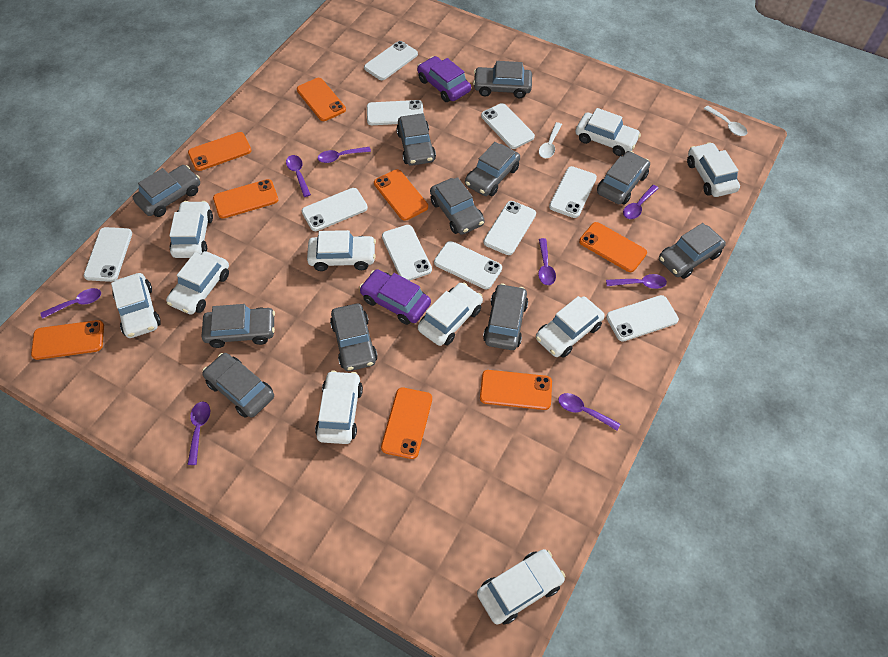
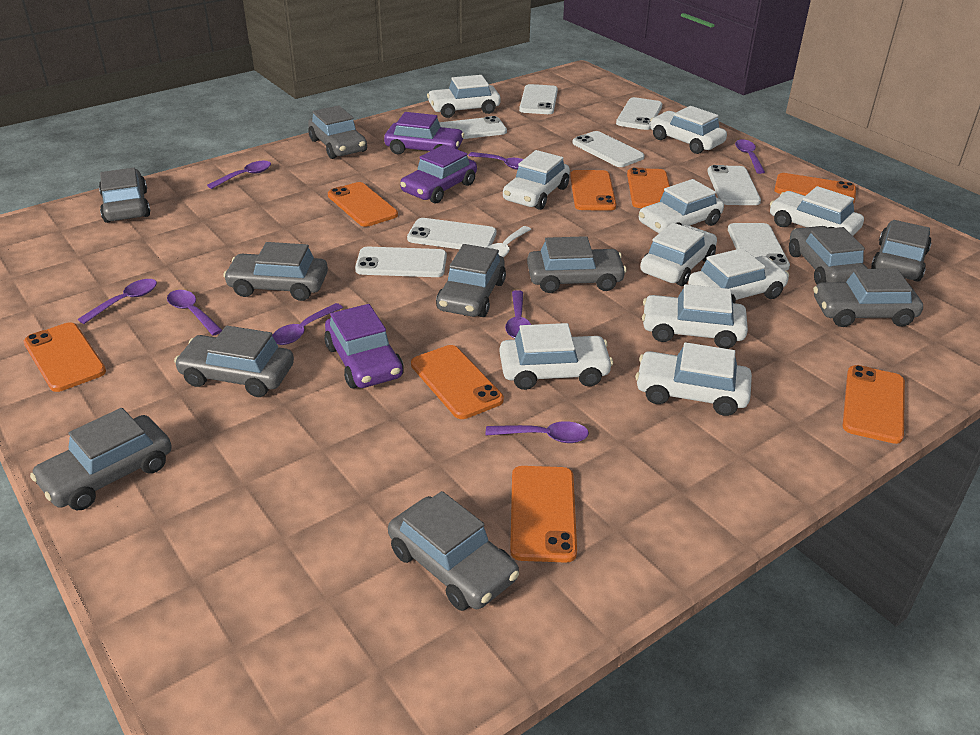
purple car: 2 -> 3
white phone: 10 -> 8
white spoon: 2 -> 1

